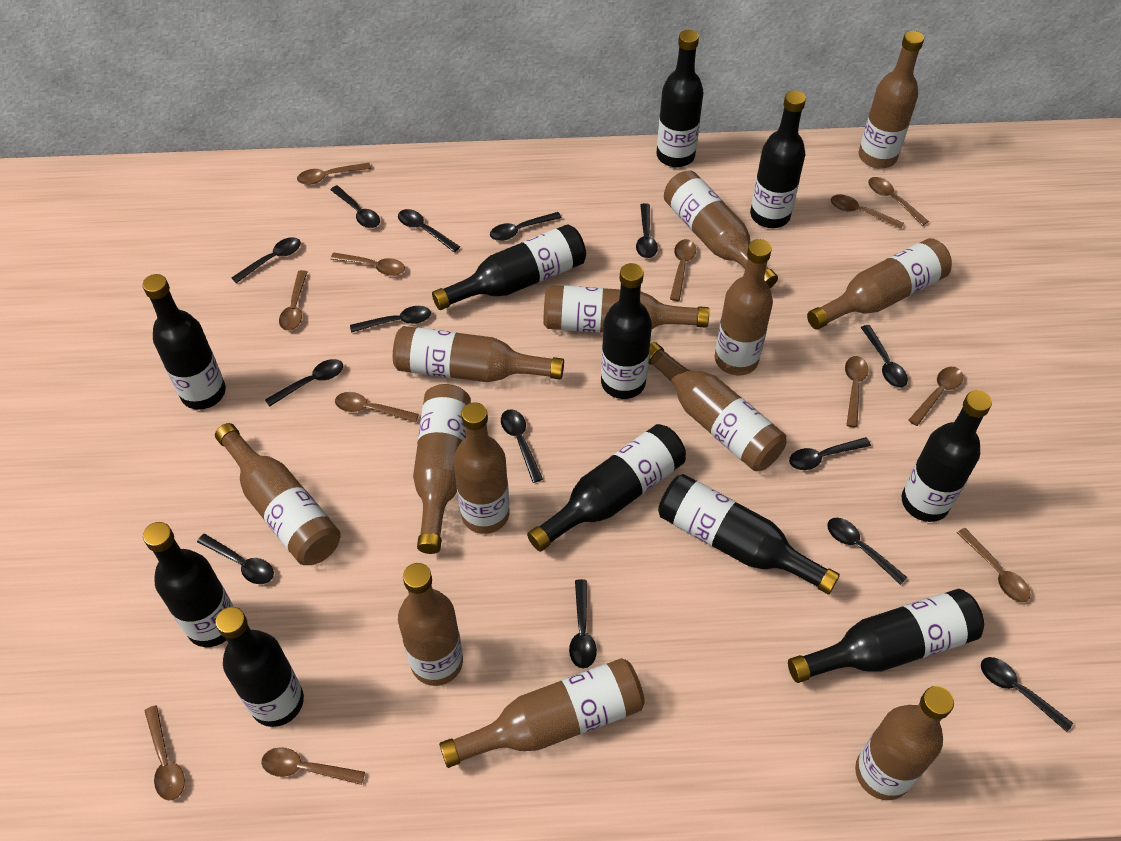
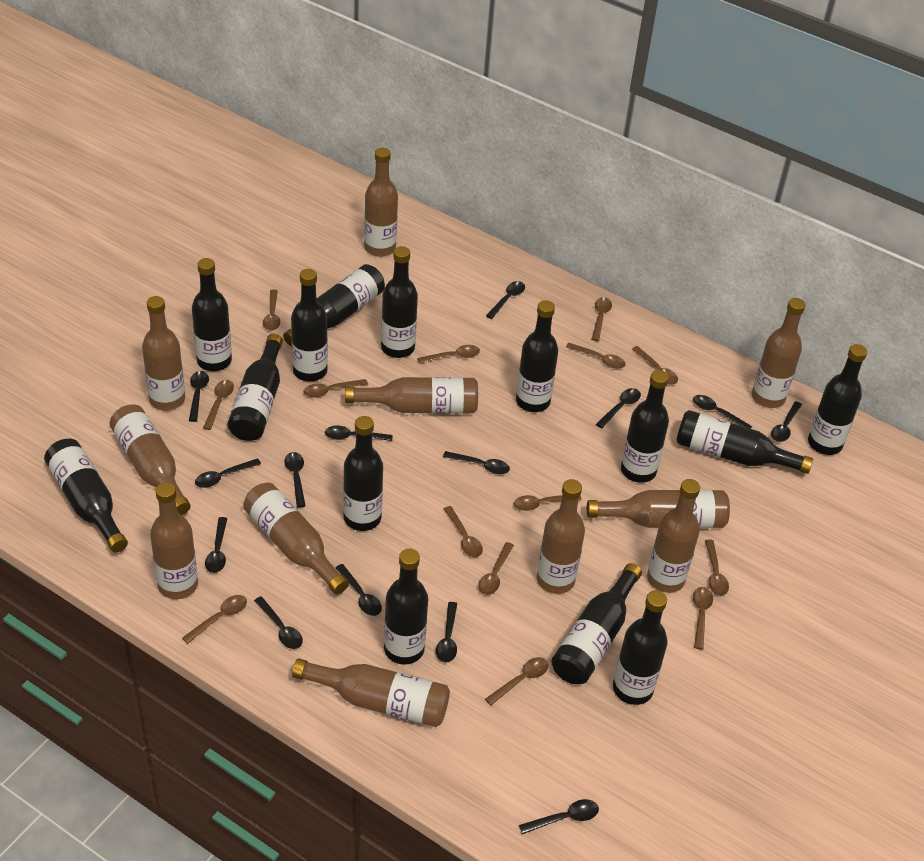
black bottle: 11 -> 14
brown bottle: 13 -> 11
brown spoon: 12 -> 14

